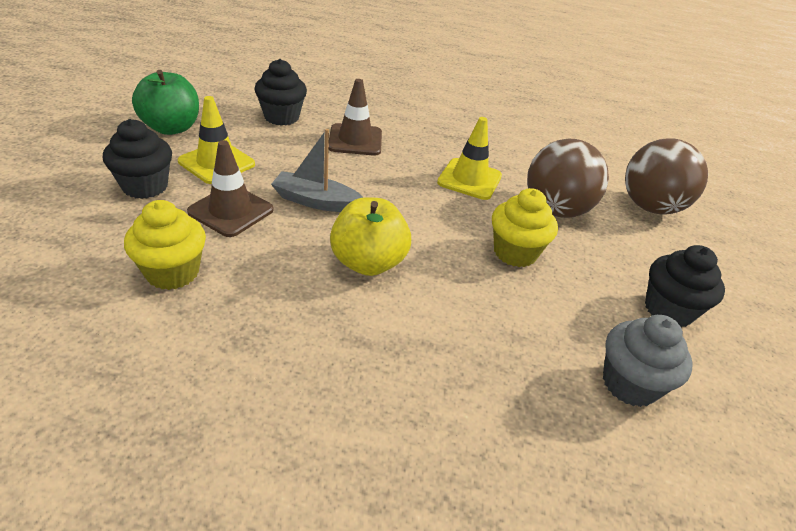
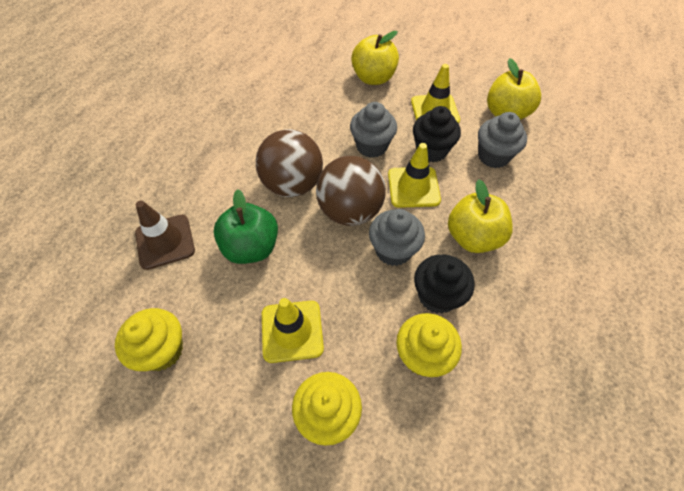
black cupcake: 3 -> 2
brown traffic cone: 2 -> 1
grey boat: 1 -> 0
grey cupcake: 1 -> 3
yellow apple: 1 -> 3
yellow cupcake: 2 -> 3
yellow traffic cone: 2 -> 3

